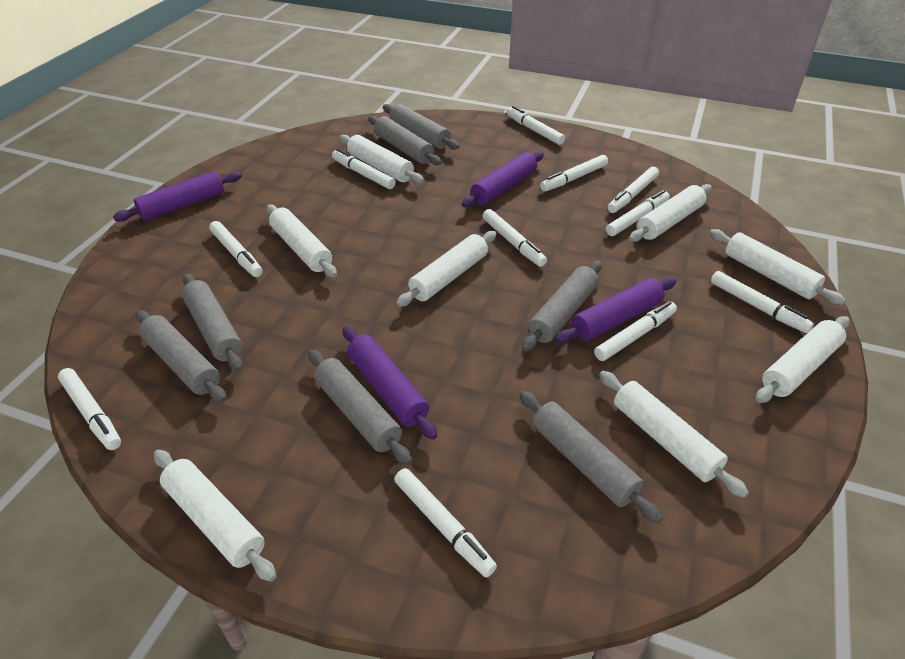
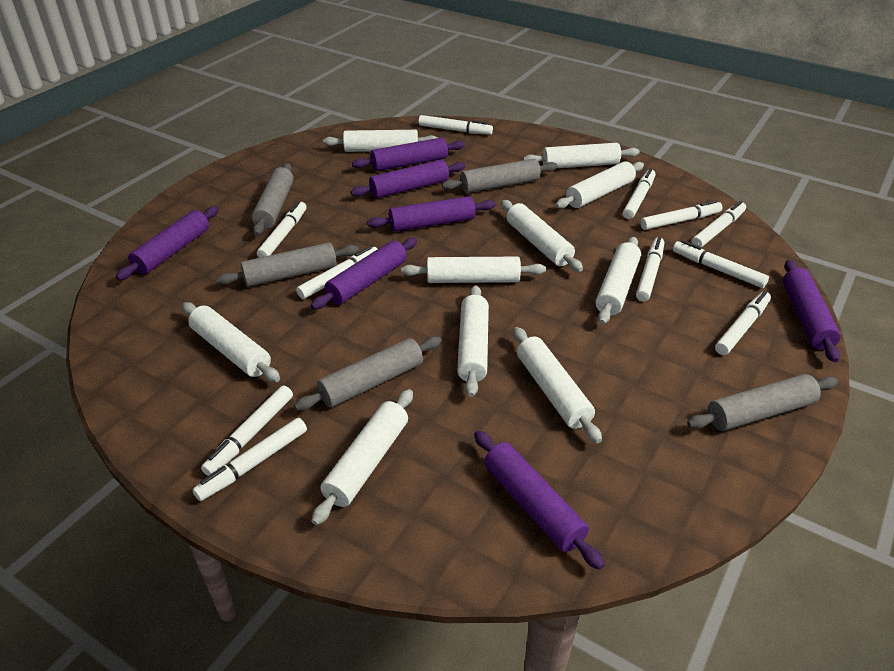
grey rolling pin: 7 -> 5
purple rolling pin: 4 -> 7
white rolling pin: 8 -> 10

